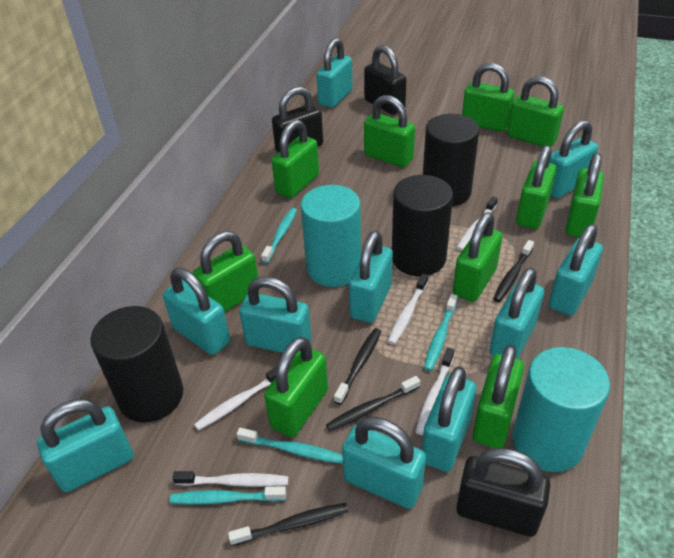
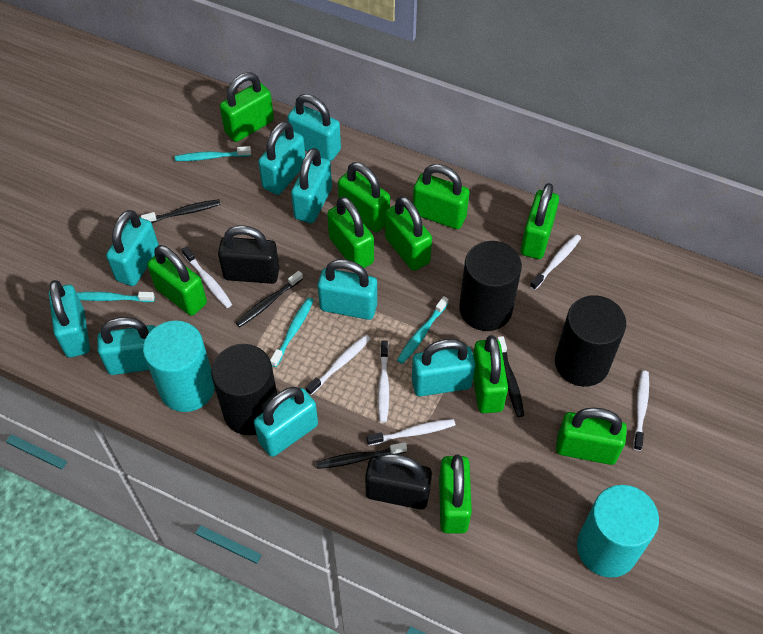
black padlock: 3 -> 2
turquoise padlock: 10 -> 9
white toothbrush: 5 -> 6

